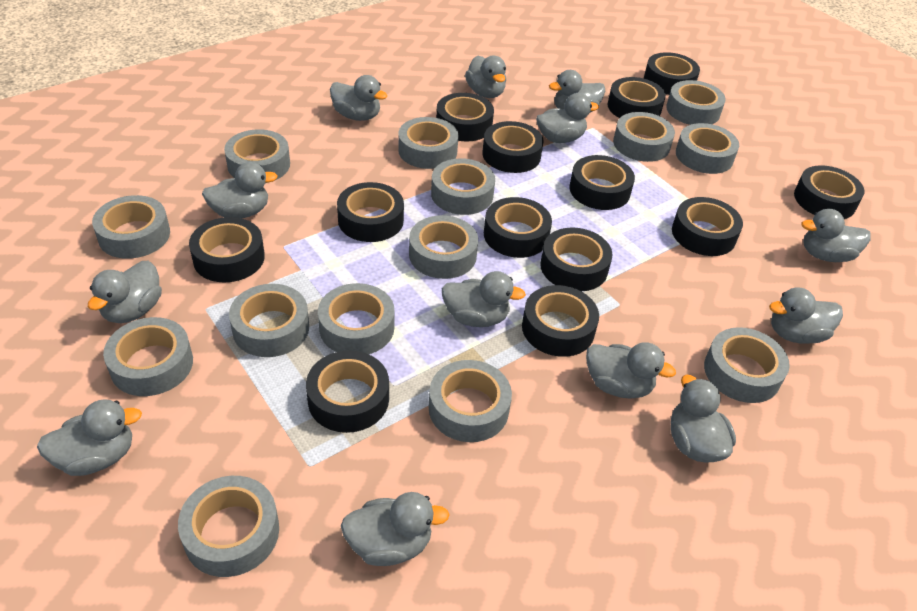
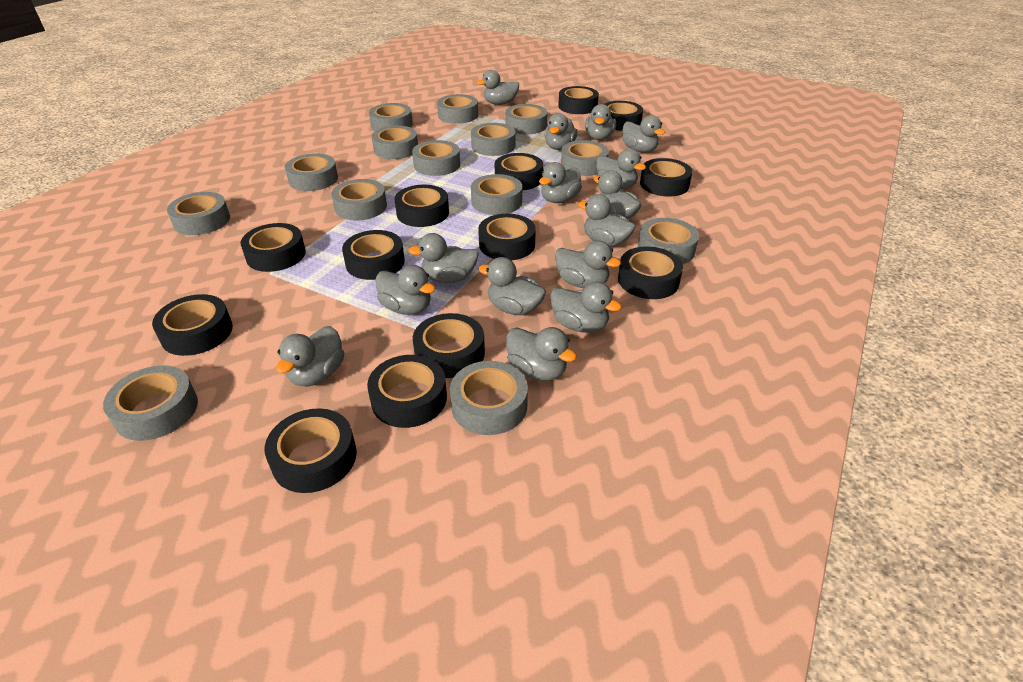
grey duck: 13 -> 15

